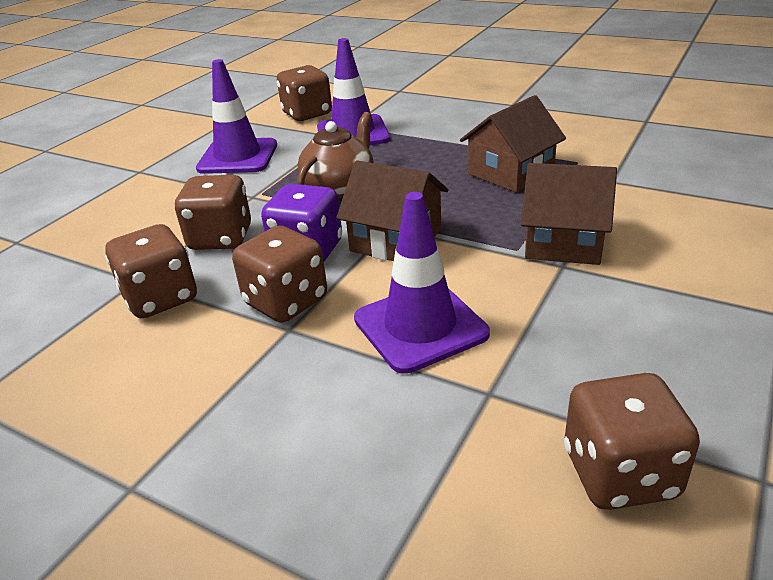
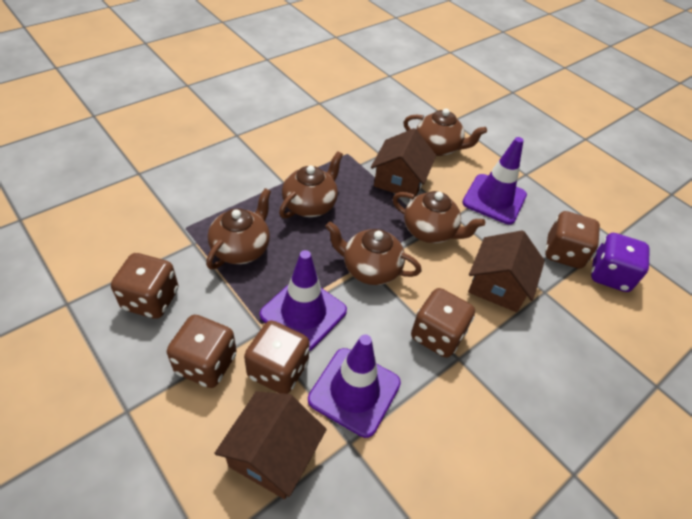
brown teapot: 1 -> 5

